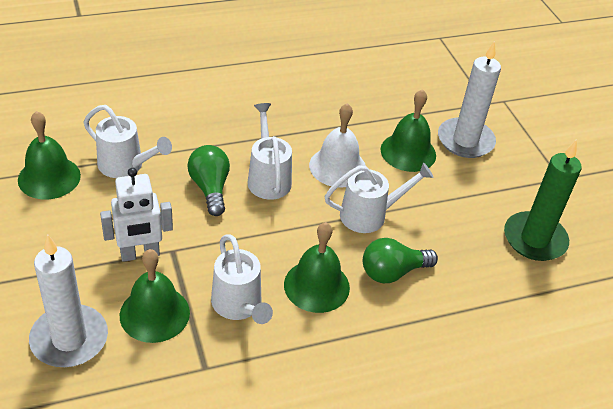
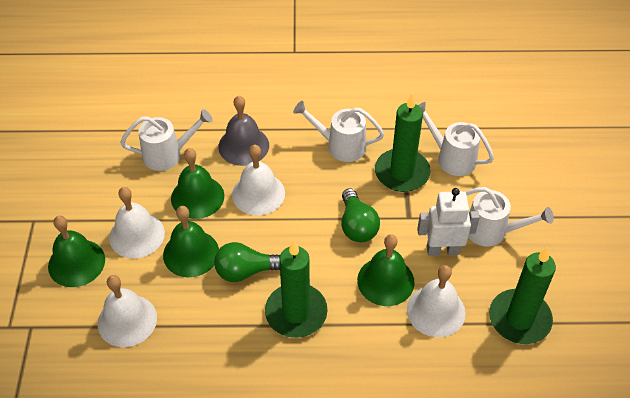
green candle: 1 -> 3
grey bell: 0 -> 1
white bell: 1 -> 4
white candle: 2 -> 0

